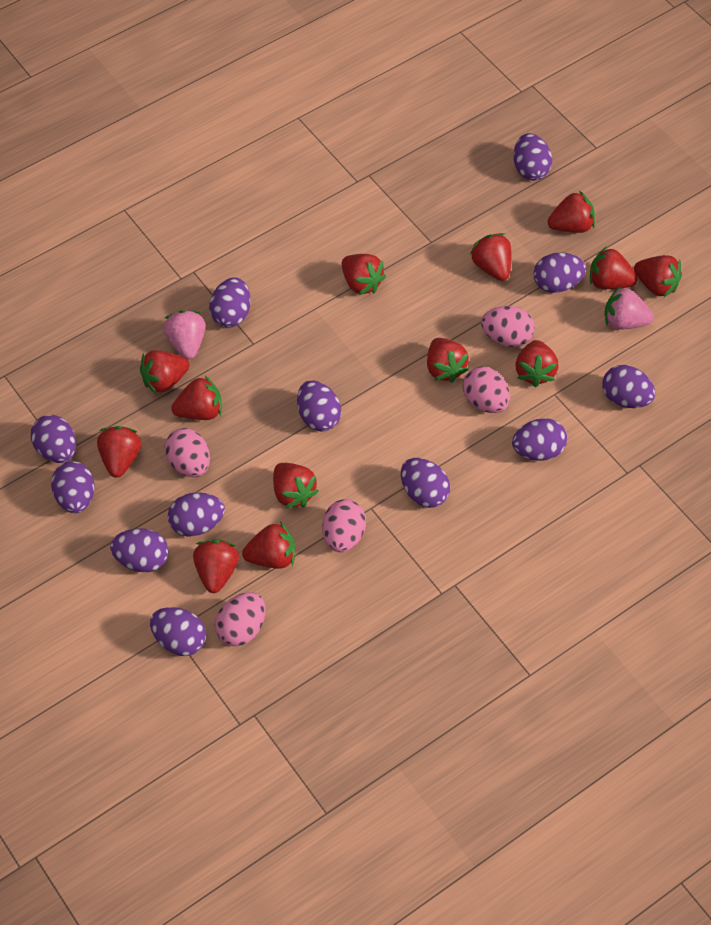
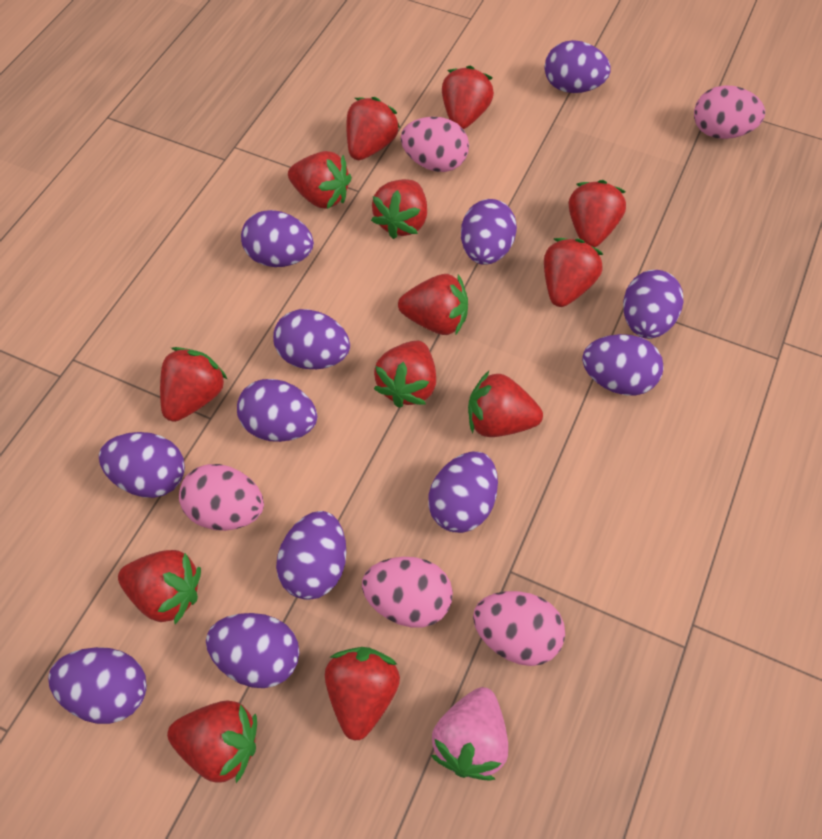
pink strawberry: 2 -> 1

